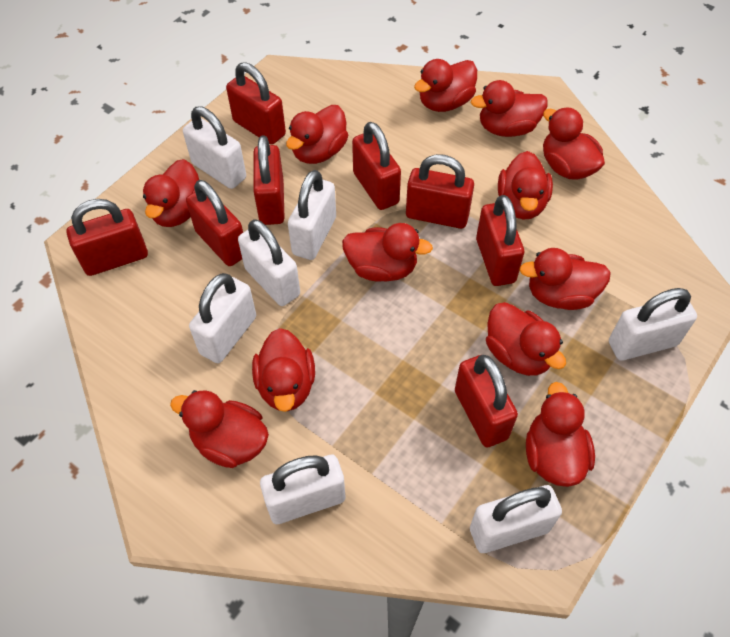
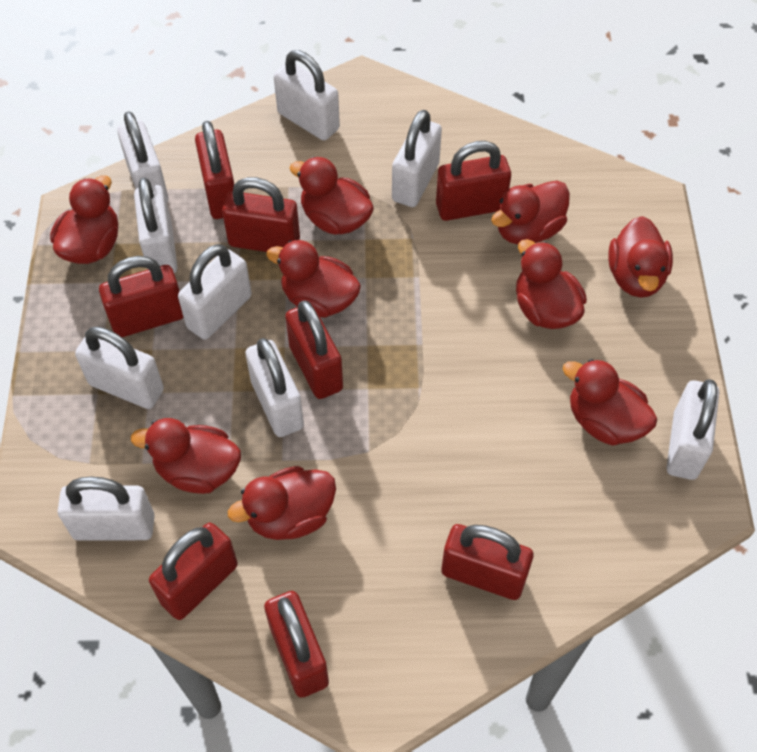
red duck: 12 -> 9
white padlock: 7 -> 9

